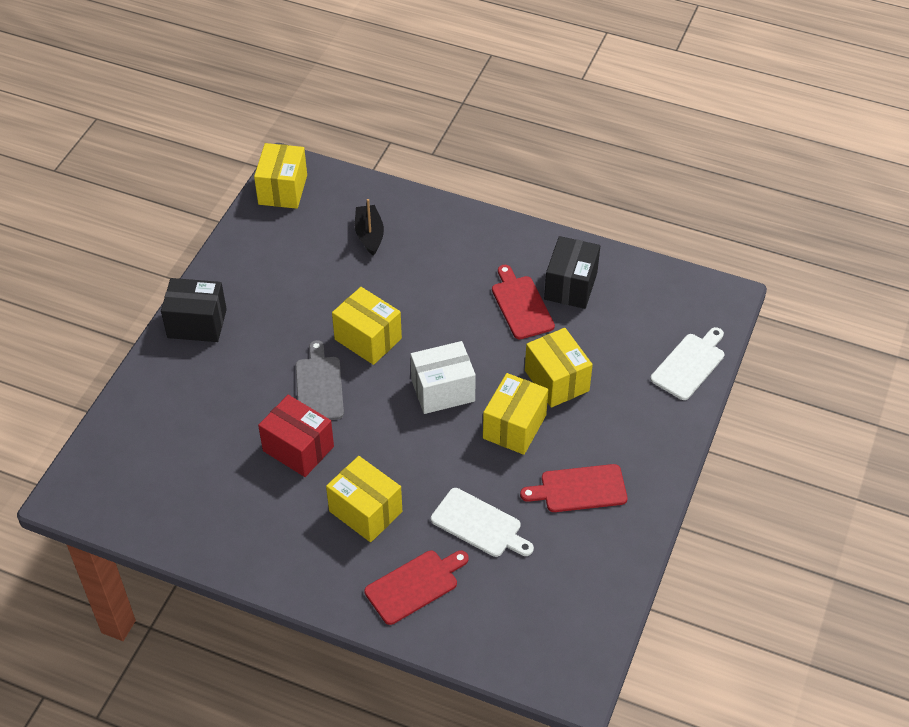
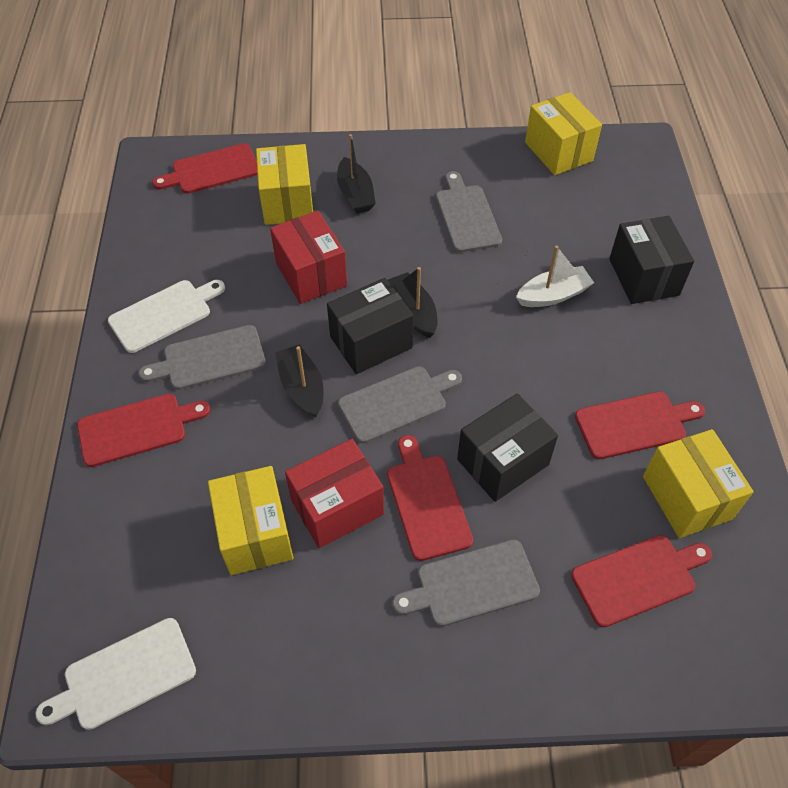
black boat: 1 -> 3
black box: 2 -> 3
grey cutting board: 1 -> 4
red box: 1 -> 2
red cutting board: 3 -> 5
white boat: 0 -> 1
white box: 1 -> 0
yellow box: 5 -> 4

